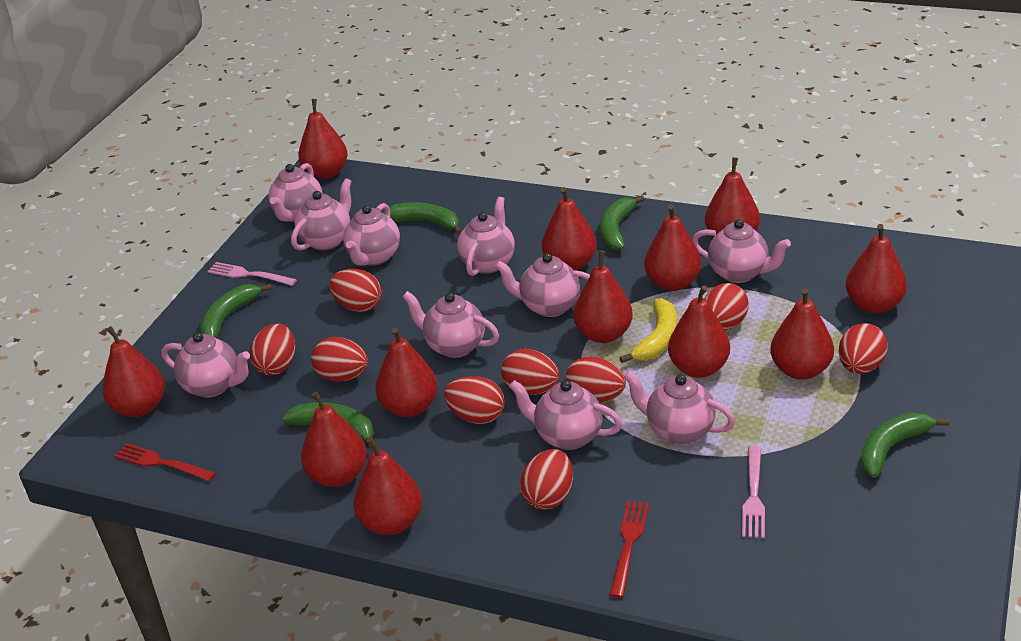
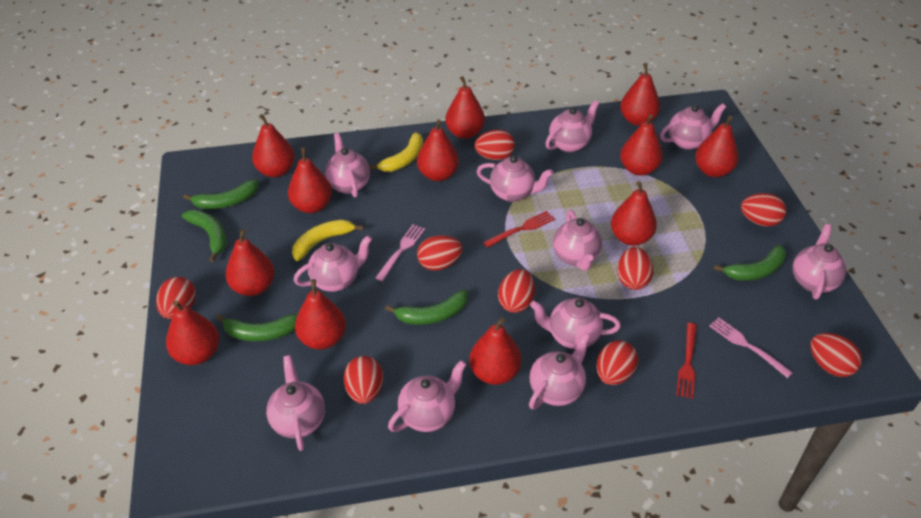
pink teapot: 10 -> 11
yellow banana: 1 -> 2

